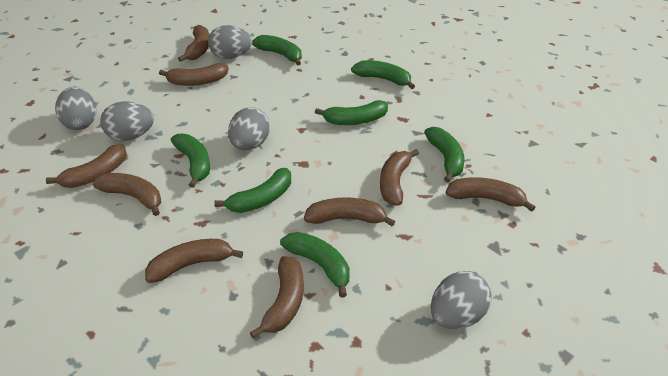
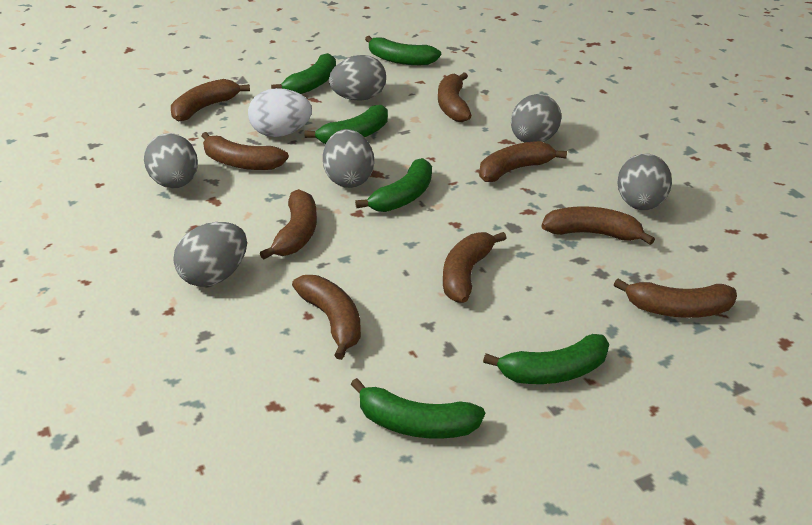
green banana: 7 -> 6
grey egg: 5 -> 6
white egg: 0 -> 1

